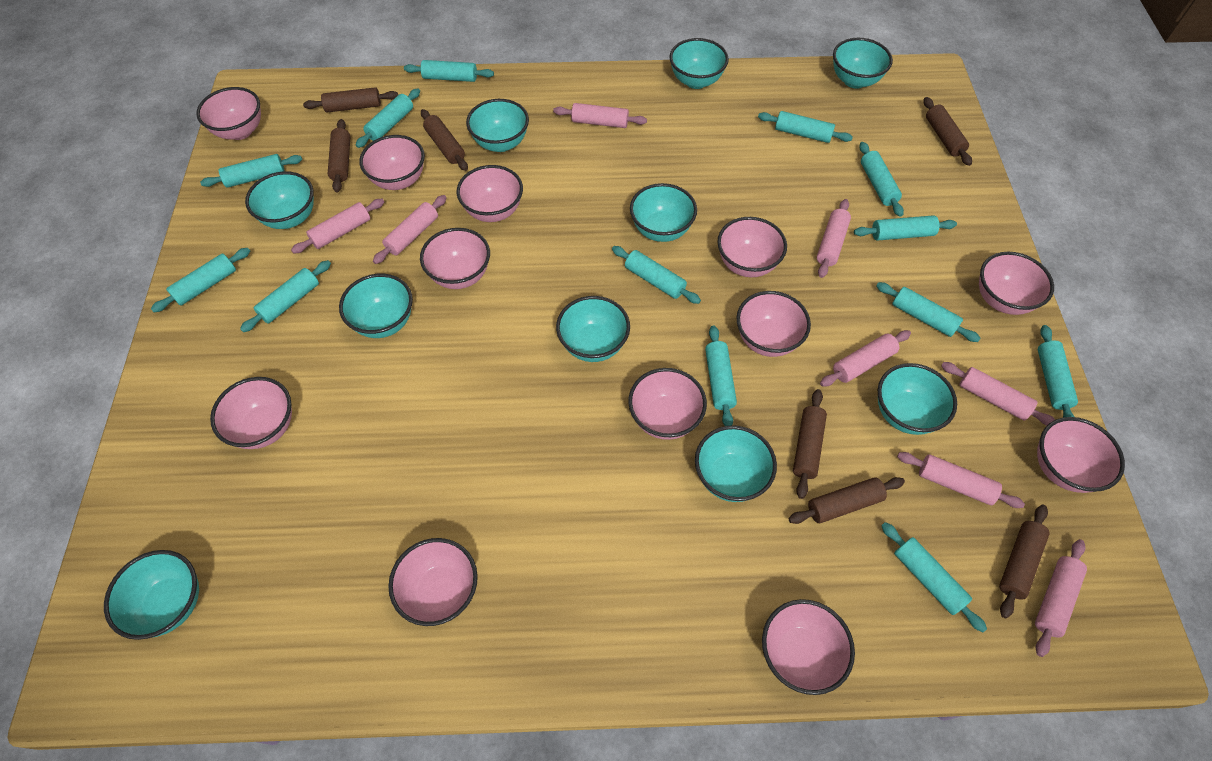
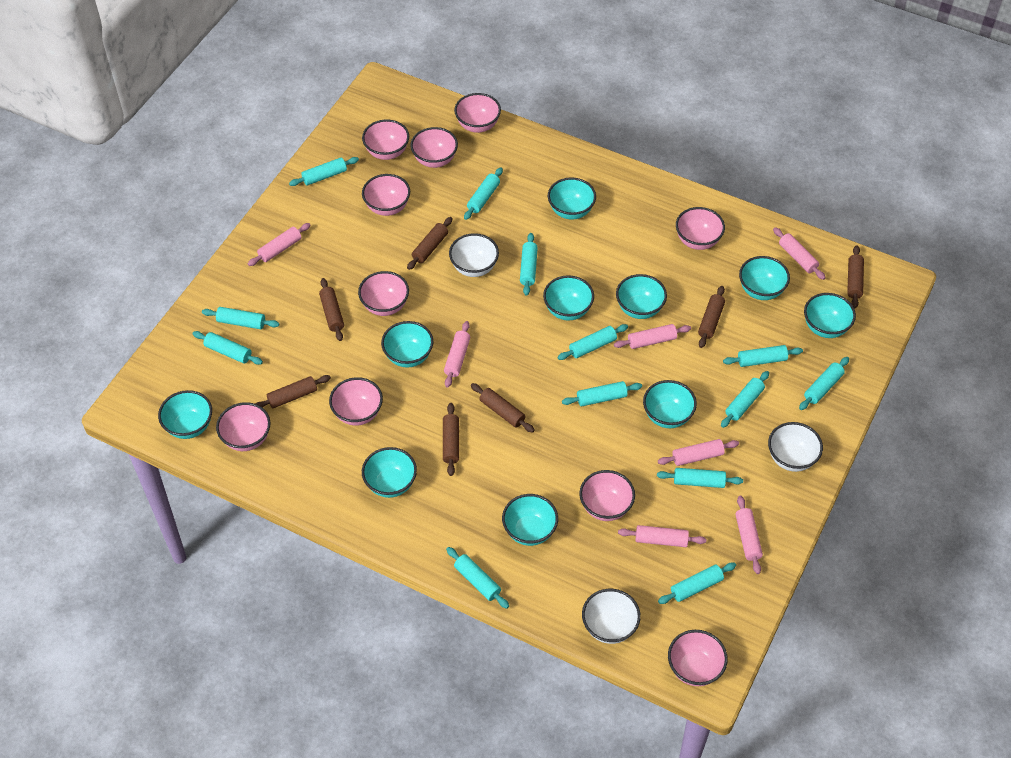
pink bowl: 12 -> 10
pink rolling pin: 8 -> 7
white bowl: 0 -> 3

